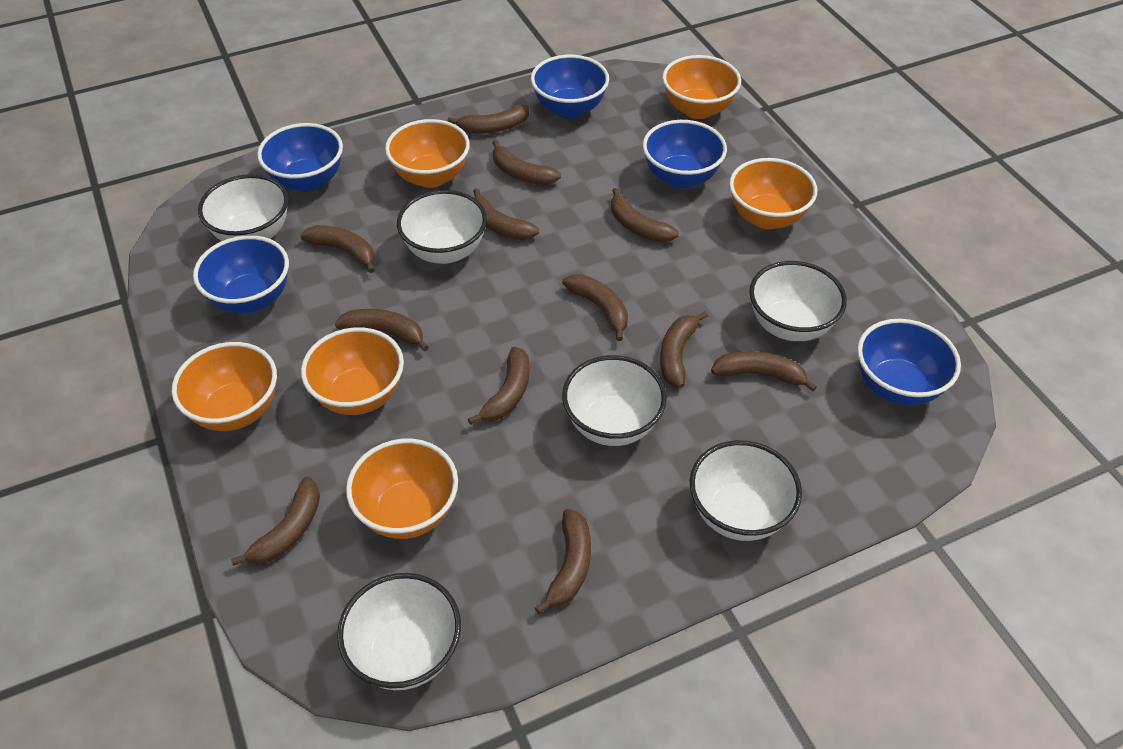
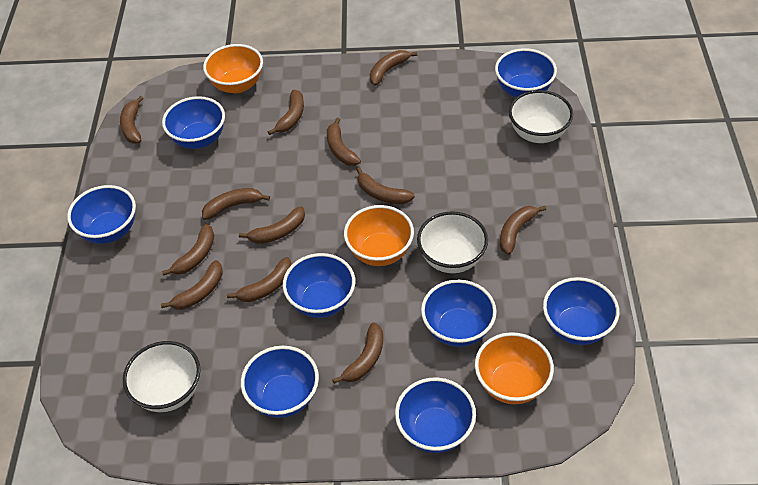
blue bowl: 5 -> 8
orange bowl: 6 -> 3
white bowl: 6 -> 3

